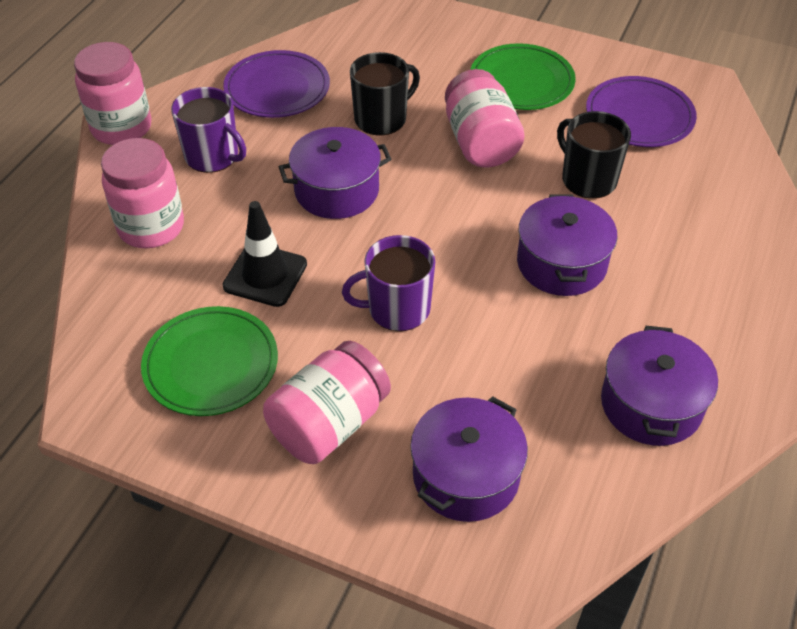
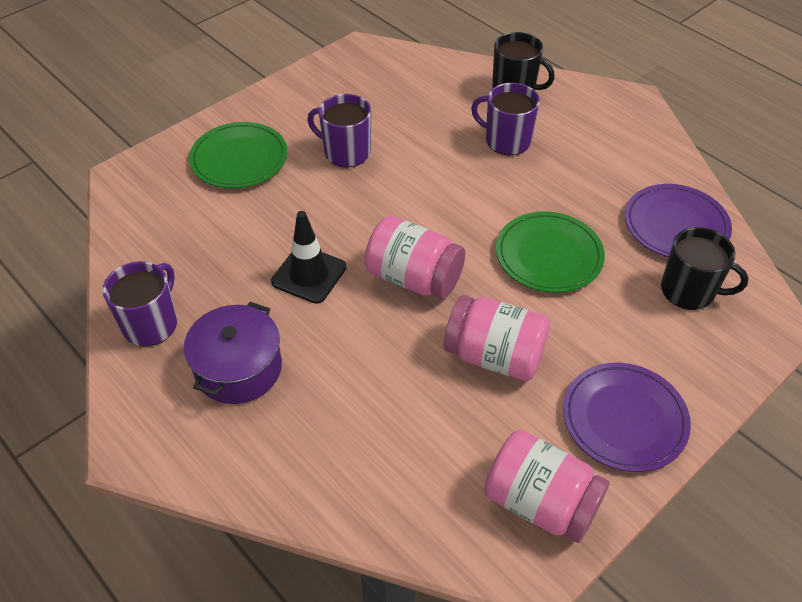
pink jar: 4 -> 3
purple mug: 2 -> 3
purple pot: 4 -> 1

